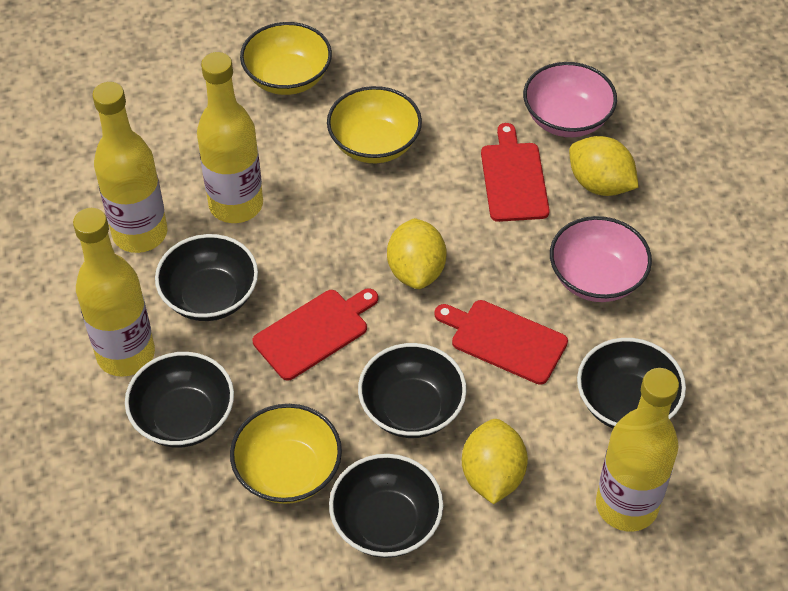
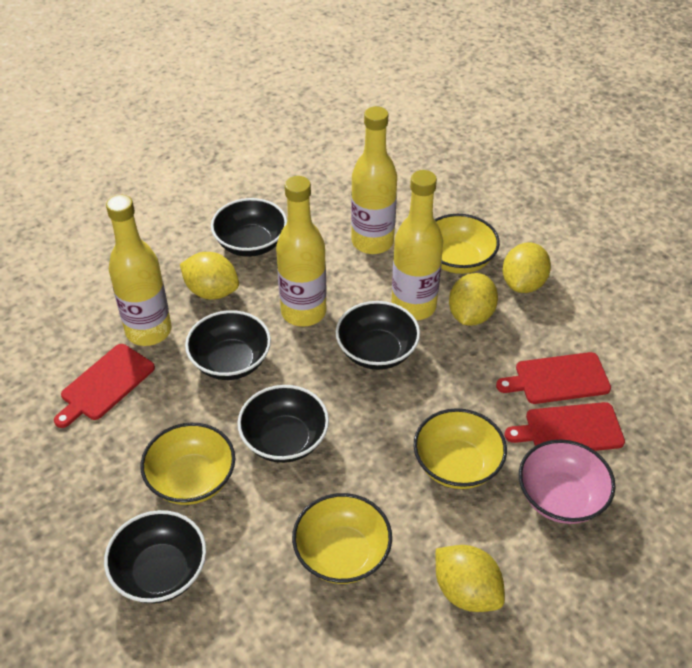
pink bowl: 2 -> 1
yellow bowl: 3 -> 4
yellow lemon: 3 -> 4

